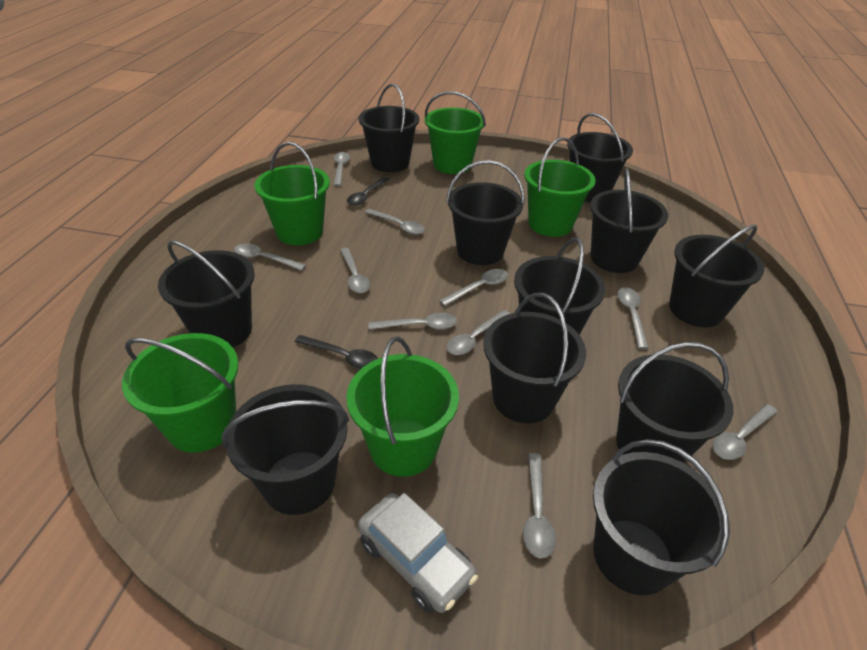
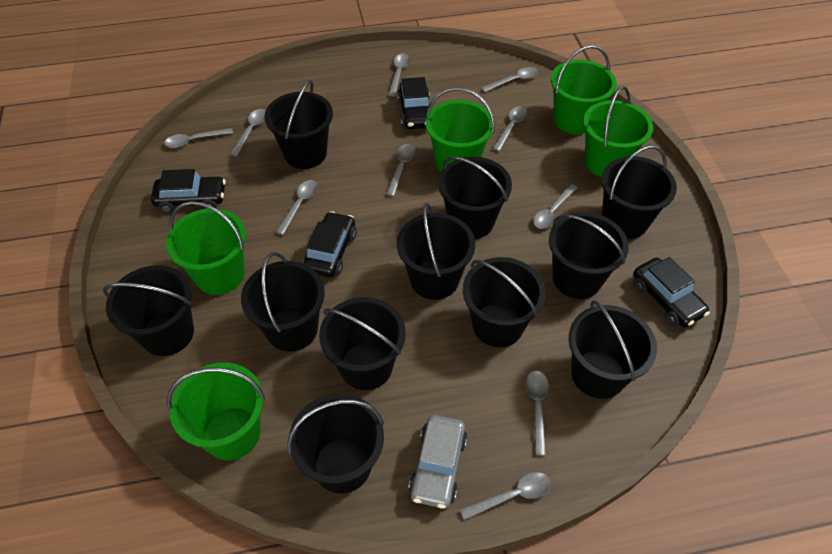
black car: 0 -> 4
black spoon: 2 -> 0

